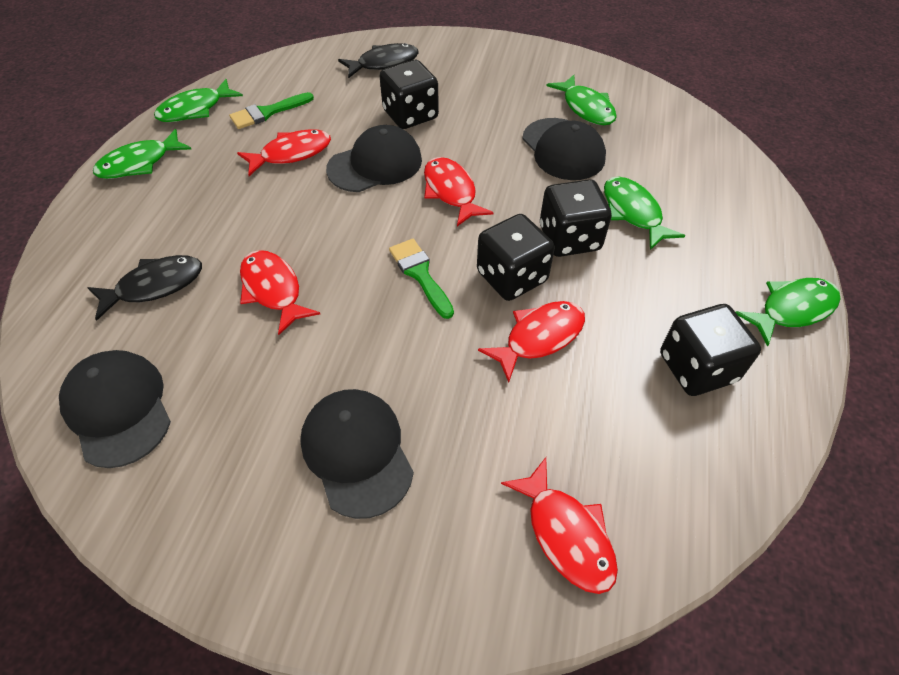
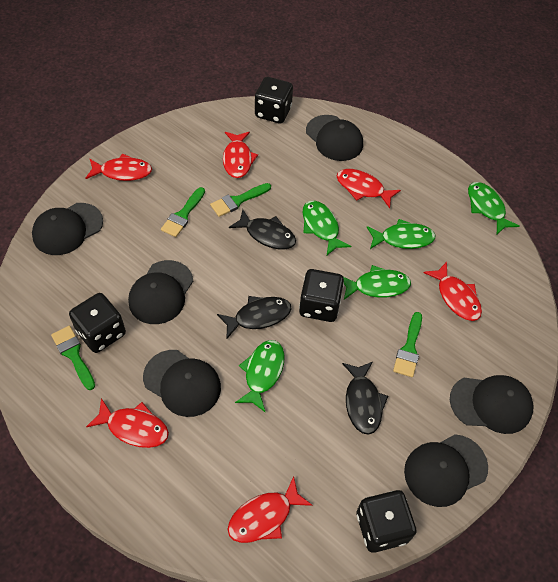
black cap: 4 -> 6
black fish: 2 -> 3
green brush: 2 -> 4
red fish: 5 -> 6

